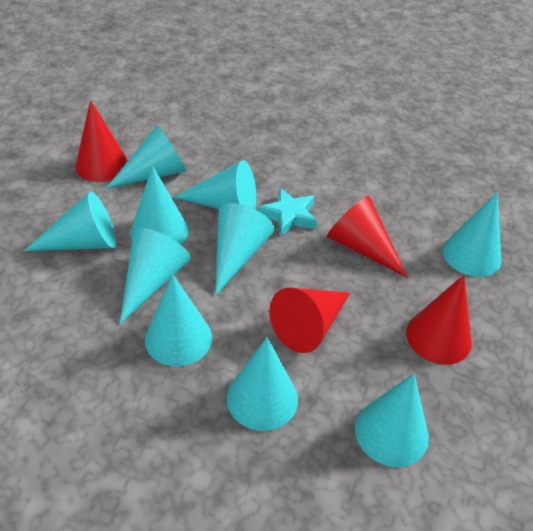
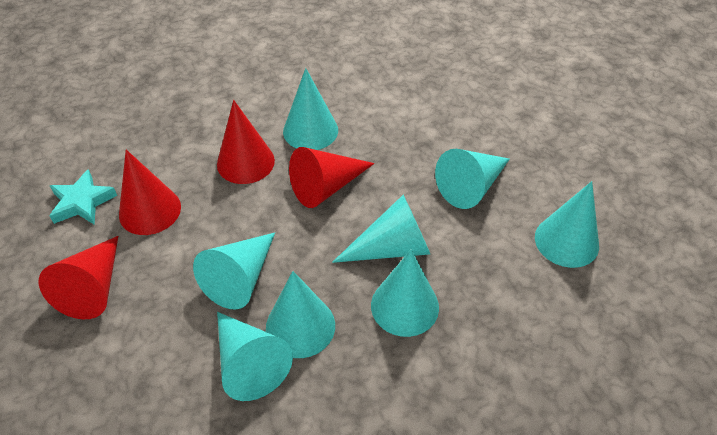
turquoise cone: 10 -> 8

